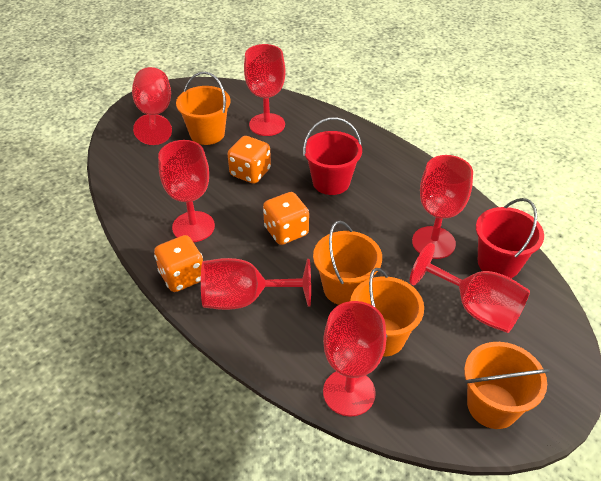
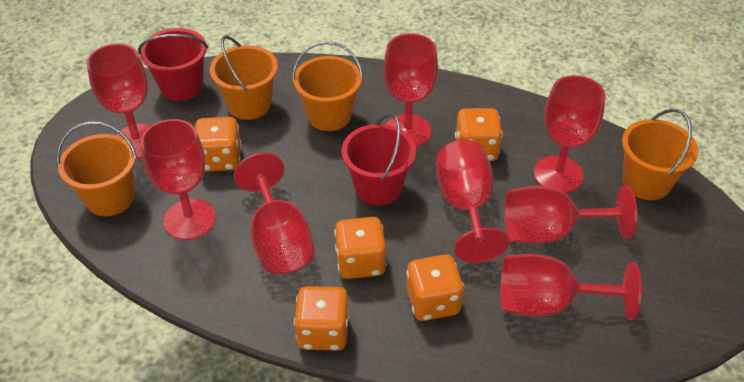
orange dice: 3 -> 5
red goblet: 7 -> 8

